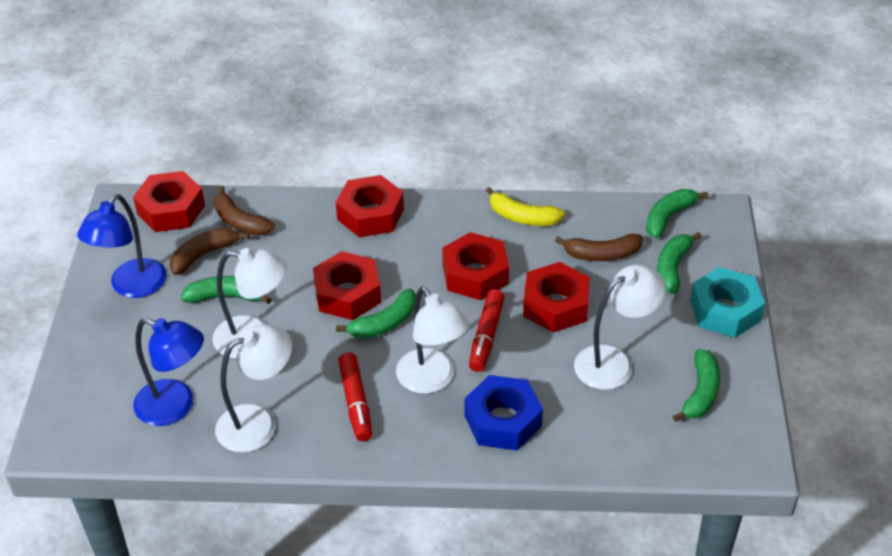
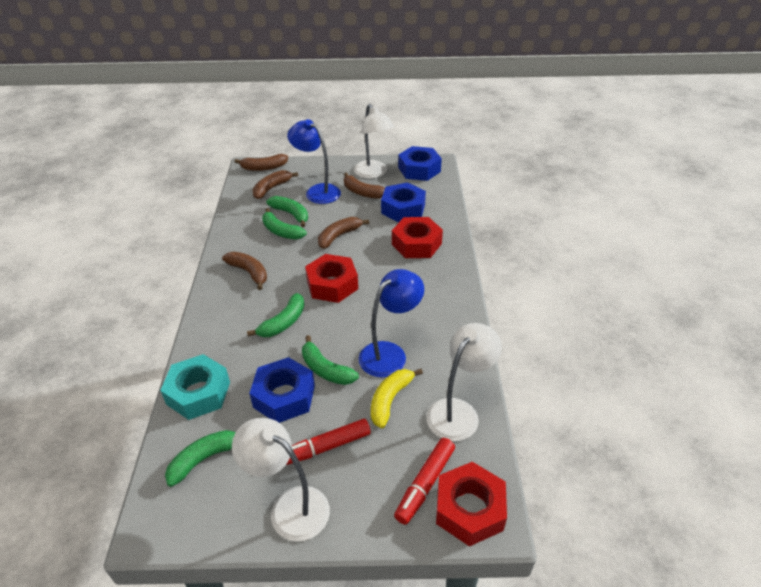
blue nut: 1 -> 3
brown banana: 3 -> 5
red nut: 5 -> 3
white lamp: 4 -> 3

